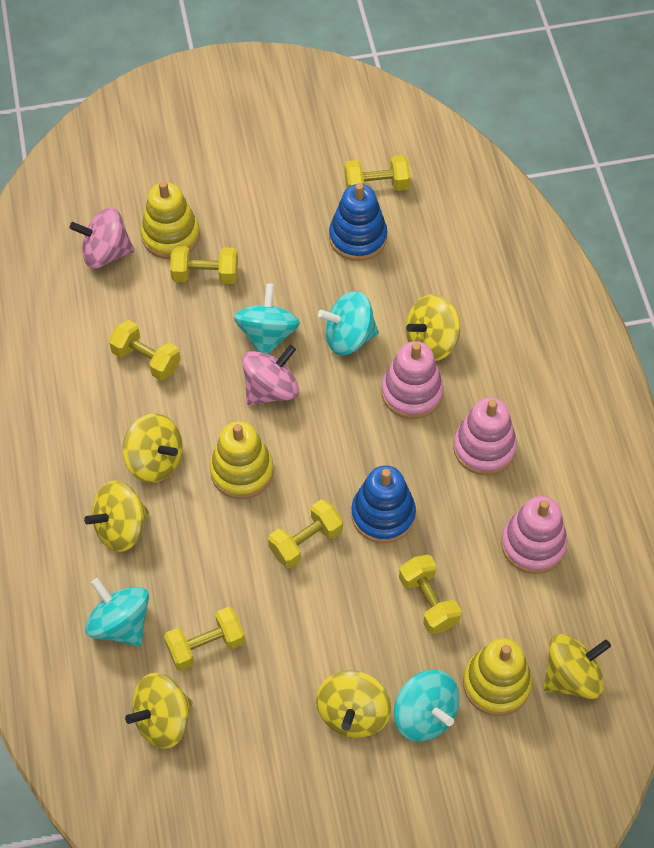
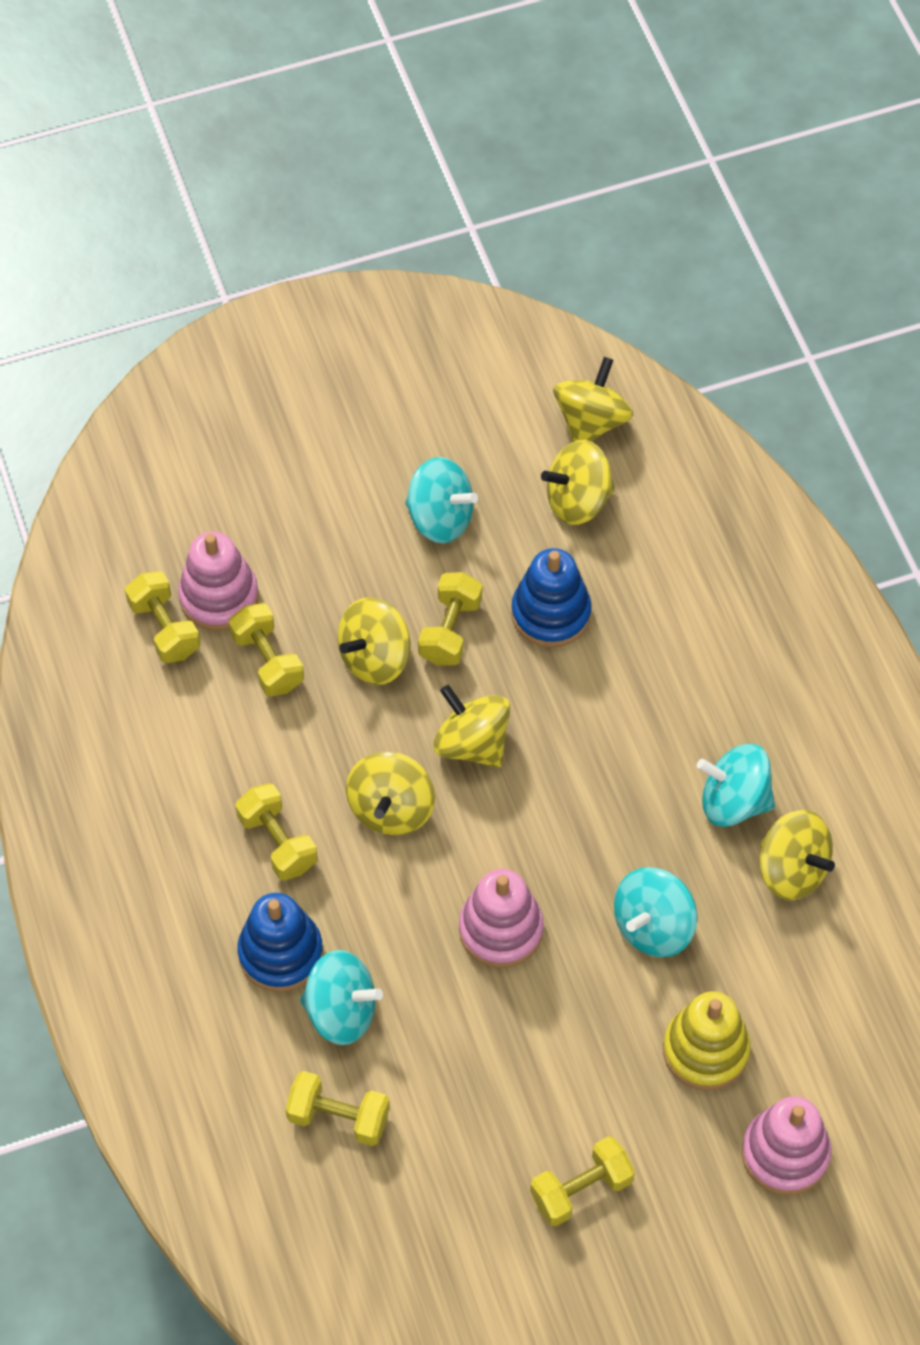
pink spinning top: 2 -> 0
yellow stacking toy: 3 -> 1

